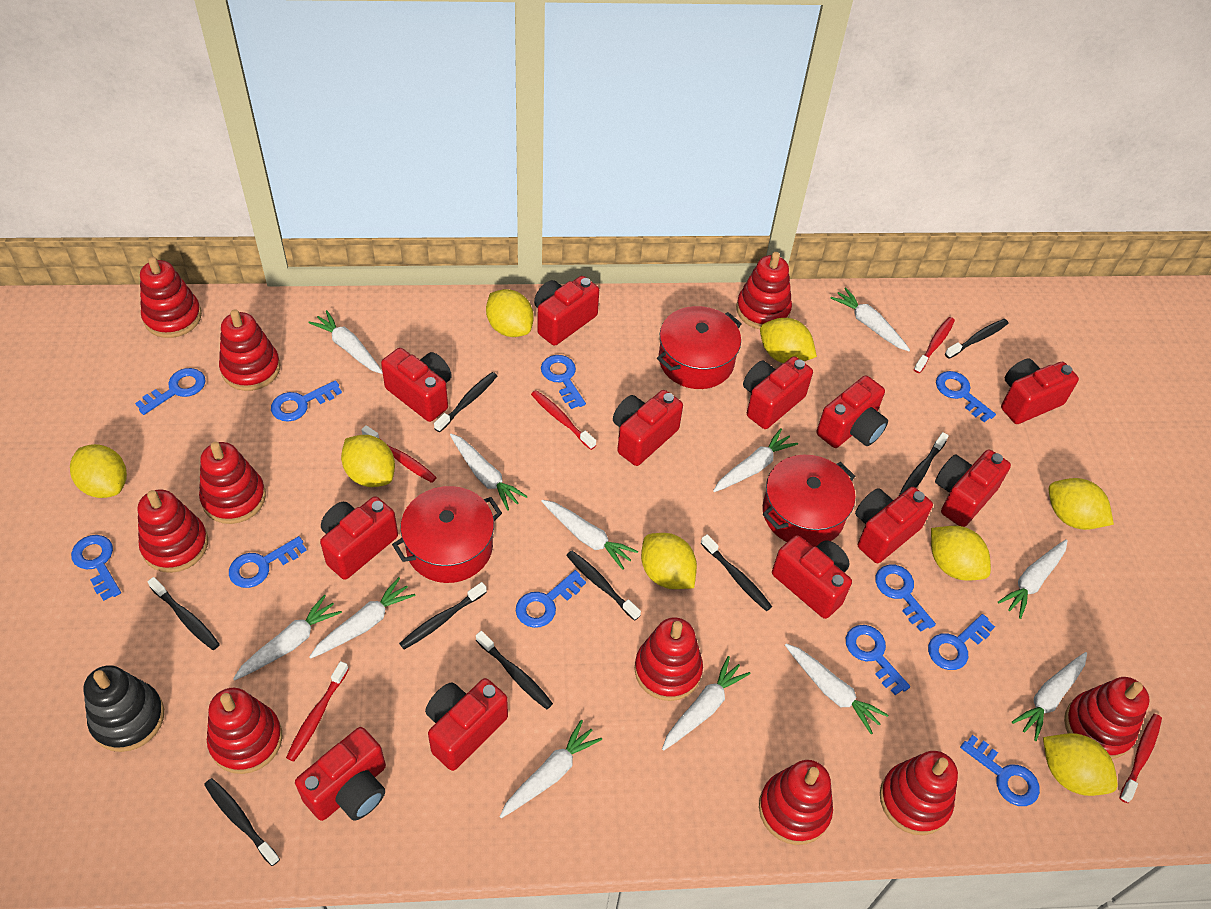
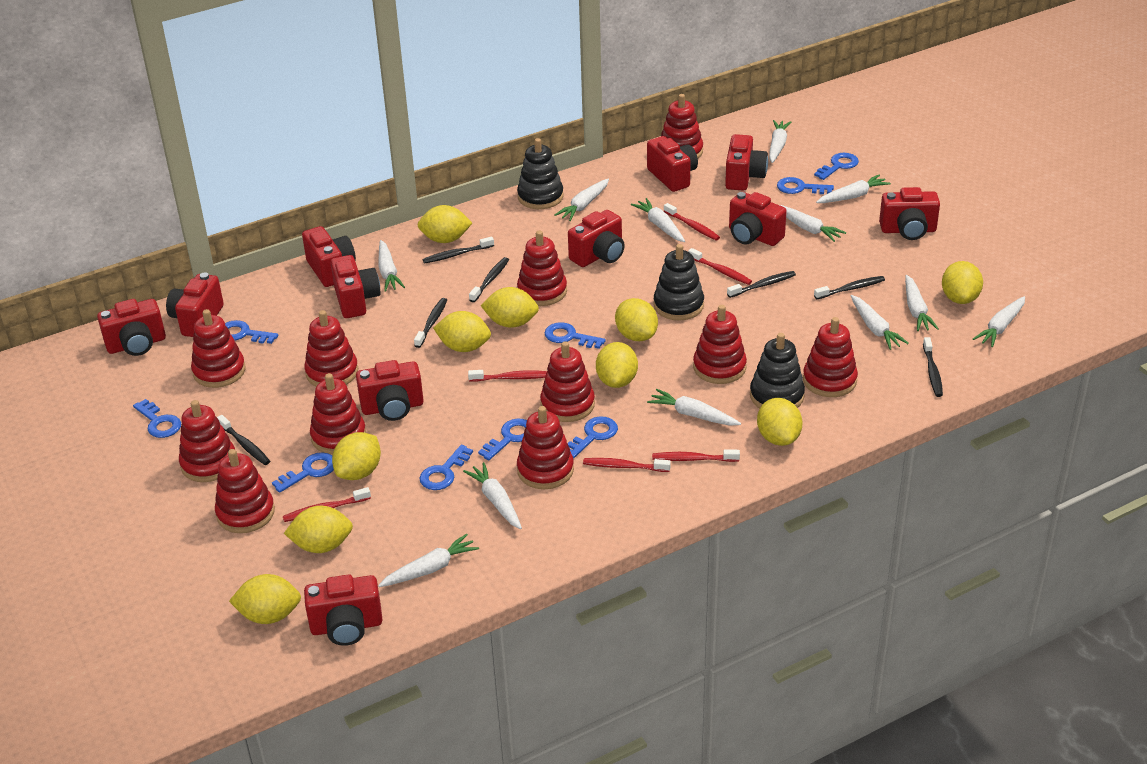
black stacking toy: 1 -> 3
black toothbrush: 9 -> 7
blue key: 11 -> 9
red camera: 12 -> 11
red pot: 3 -> 0
red stacking toy: 10 -> 11
red toothbrush: 5 -> 6
yellow lemon: 8 -> 10

